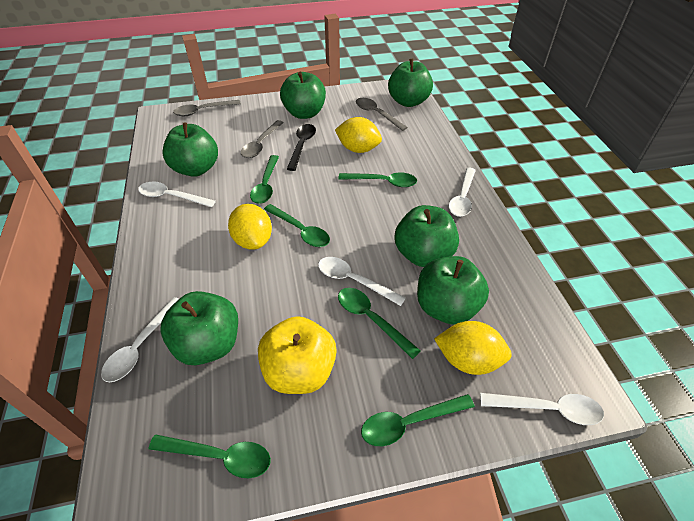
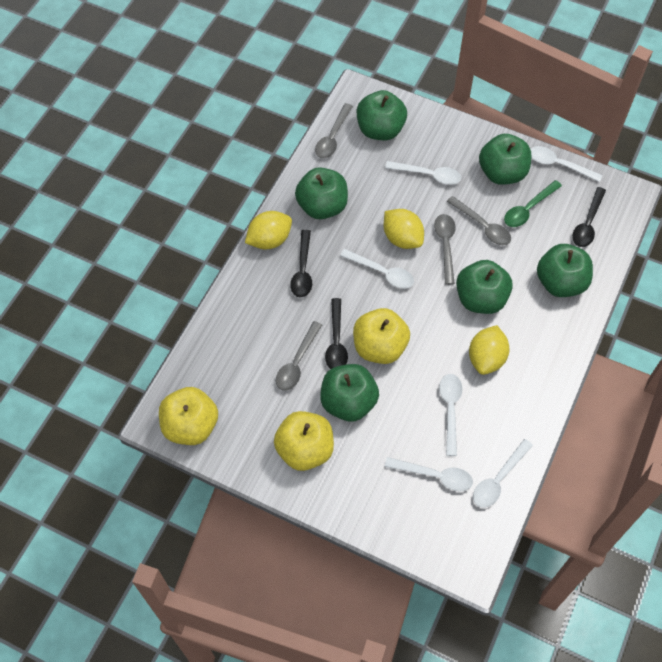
black spoon: 1 -> 3
green spoon: 6 -> 1
grey spoon: 3 -> 4
white spoon: 5 -> 6
yellow apple: 1 -> 3

